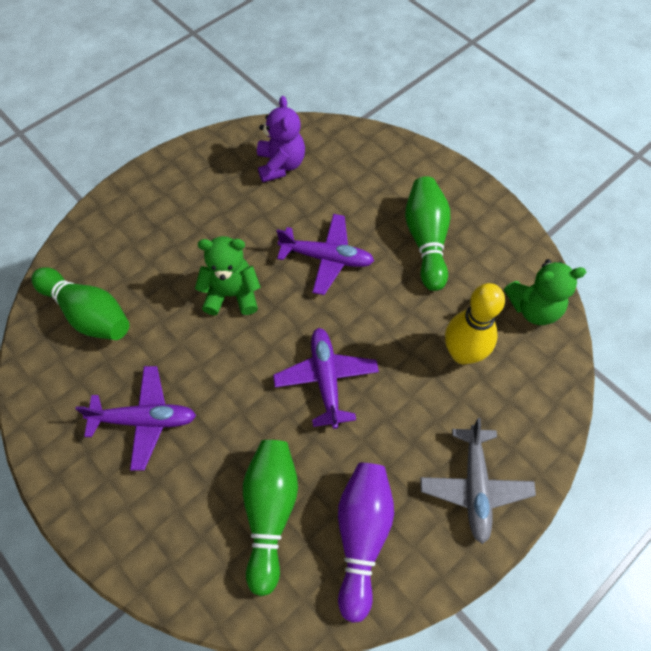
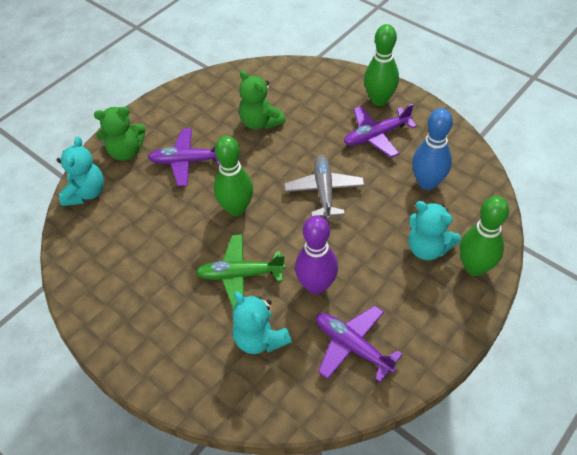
blue bowling pin: 0 -> 1
green plane: 0 -> 1
purple teddy bear: 1 -> 0
turquoise teddy bear: 0 -> 3
yellow bowling pin: 1 -> 0

